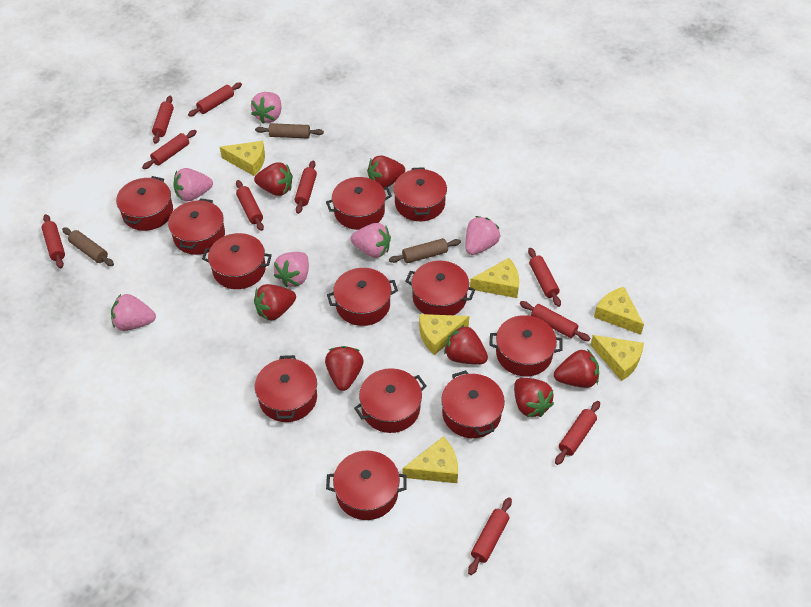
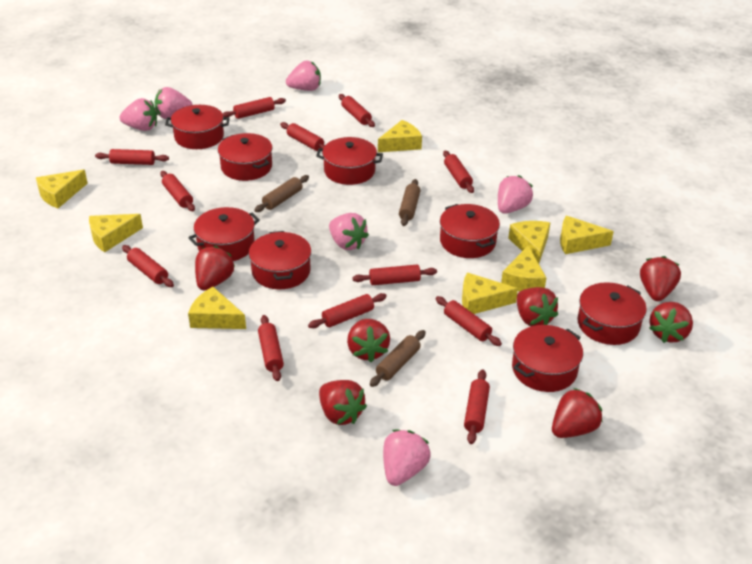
red pot: 12 -> 8
red rolling pin: 10 -> 12
yellow cheese: 6 -> 8

